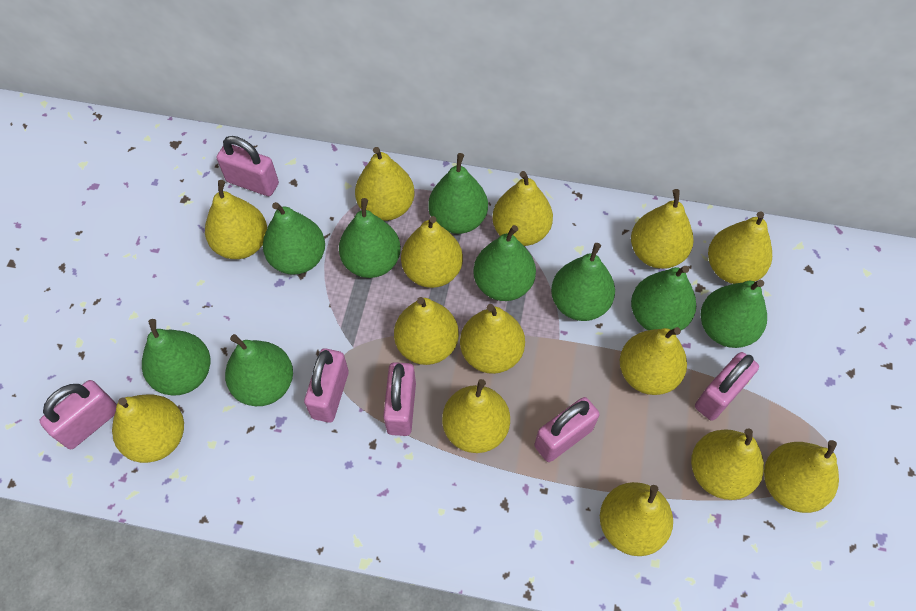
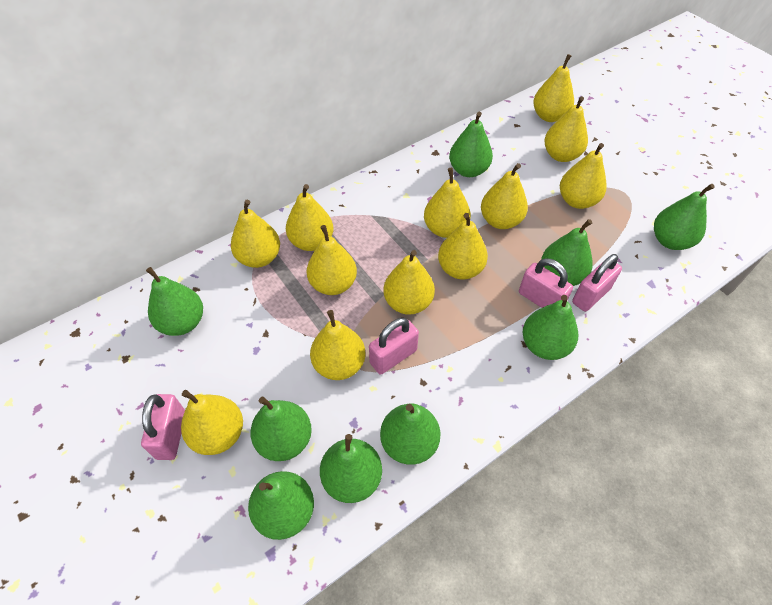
pink padlock: 6 -> 4
yellow pear: 14 -> 12

